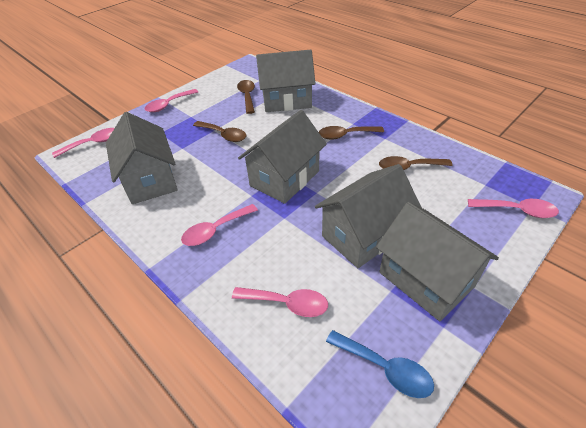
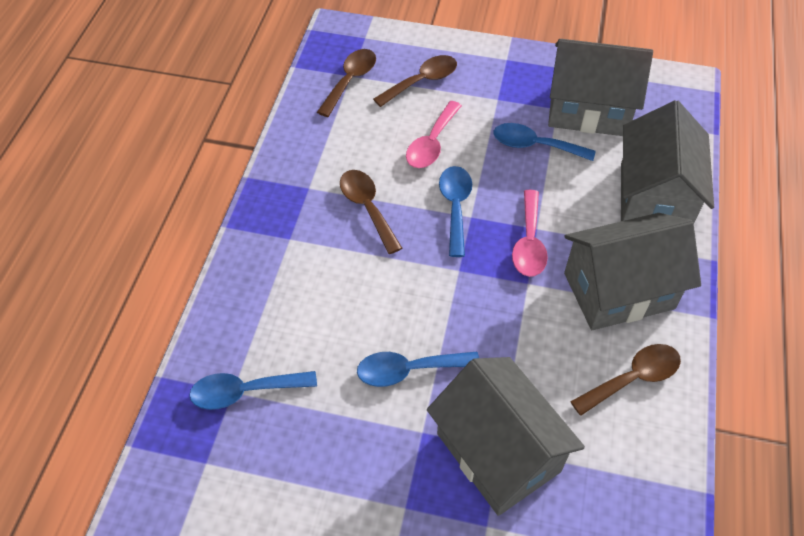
blue spoon: 1 -> 4
grey house: 5 -> 4
pink spoon: 5 -> 2

